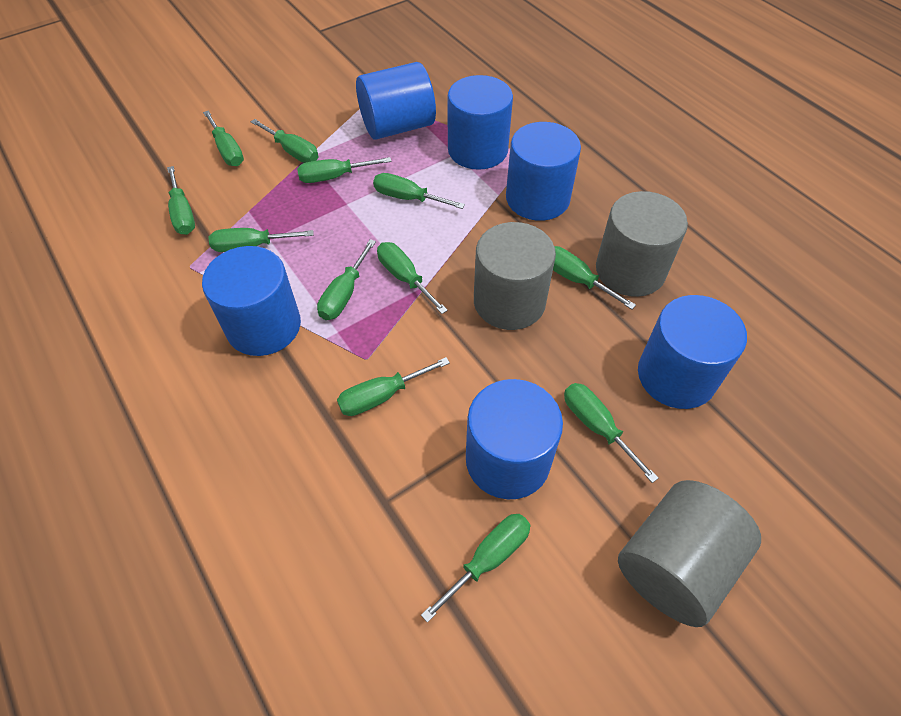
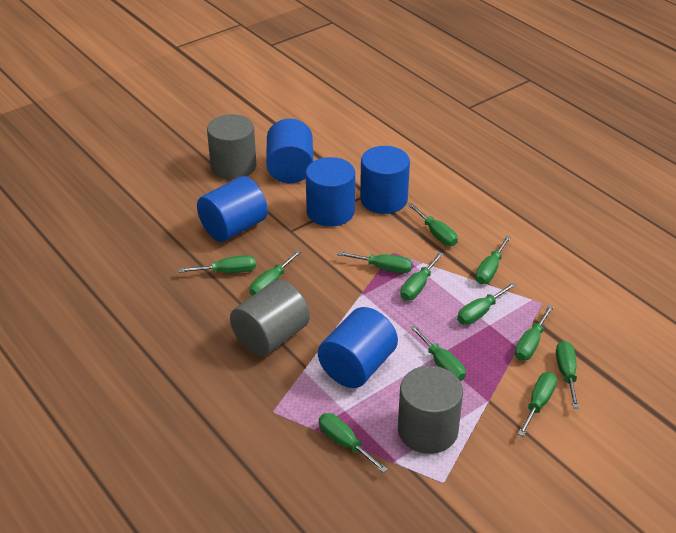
blue cylinder: 6 -> 5

